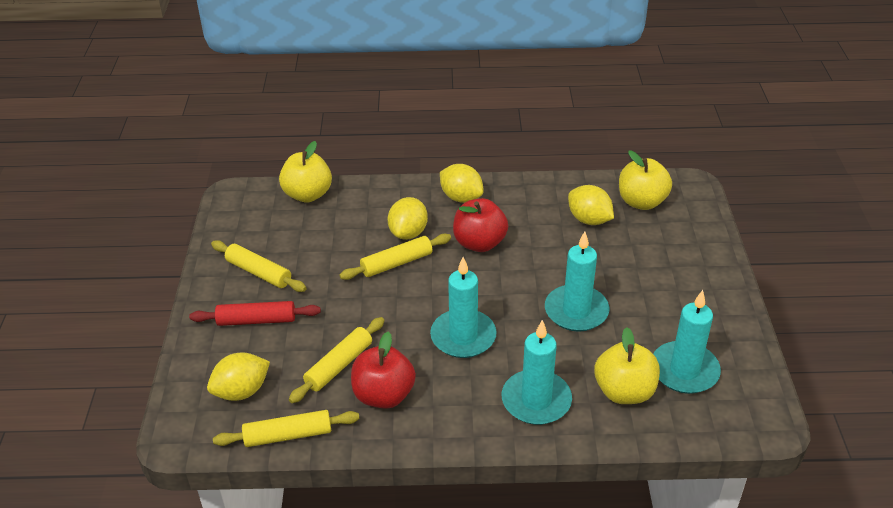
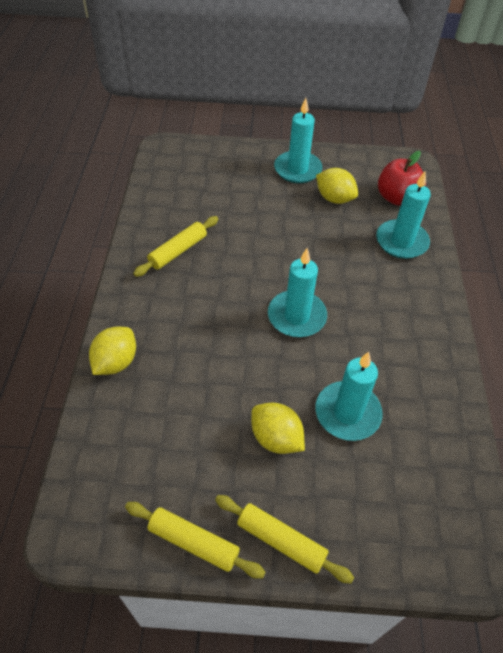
red apple: 2 -> 1
red rolling pin: 1 -> 0
yellow apple: 3 -> 0
yellow lemon: 4 -> 3
yellow rolling pin: 4 -> 3

